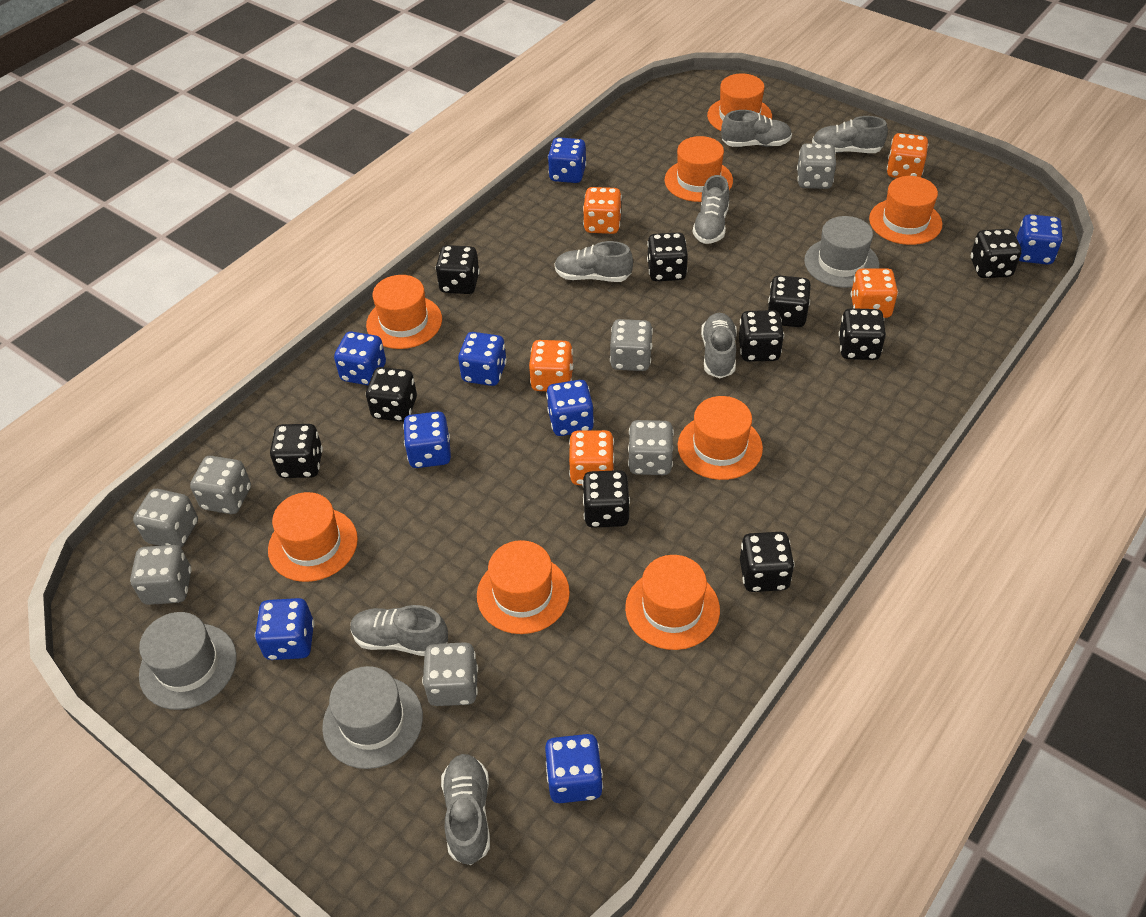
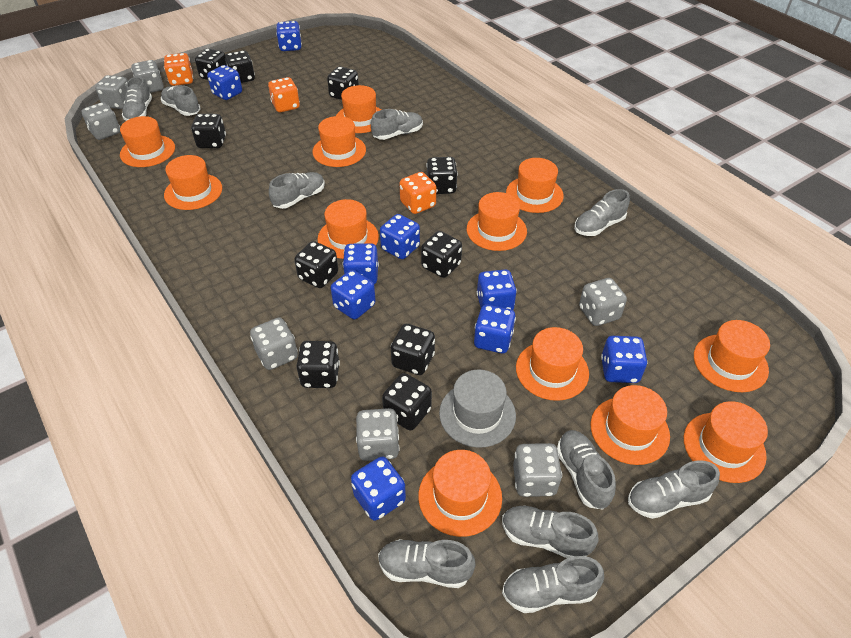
blue dice: 8 -> 9
grey hat: 3 -> 1
grey shoe: 7 -> 10
orange dice: 5 -> 3
orange hat: 8 -> 12

